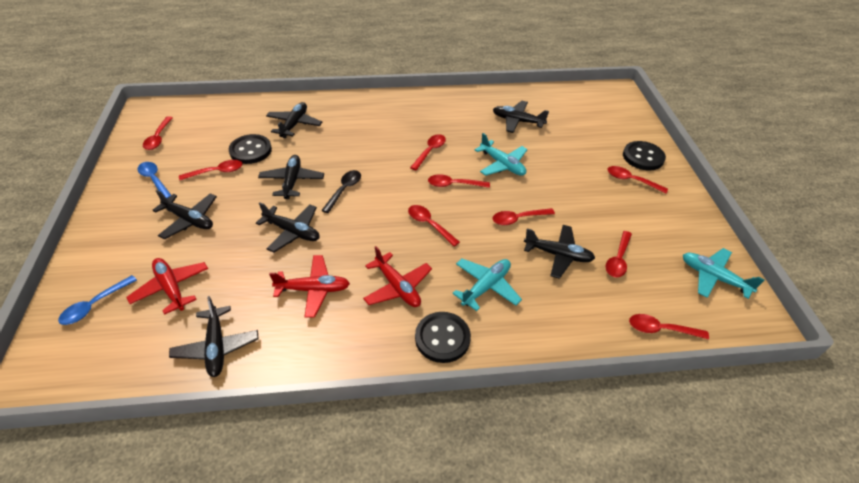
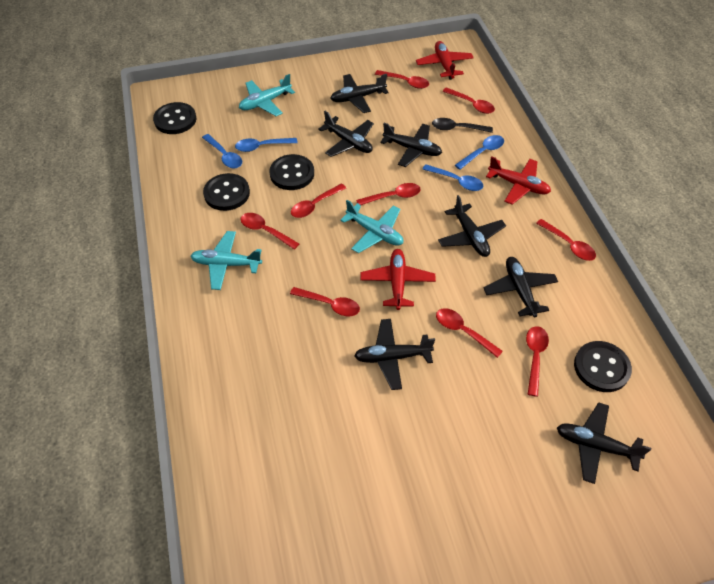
black button: 3 -> 4
blue spoon: 2 -> 4

